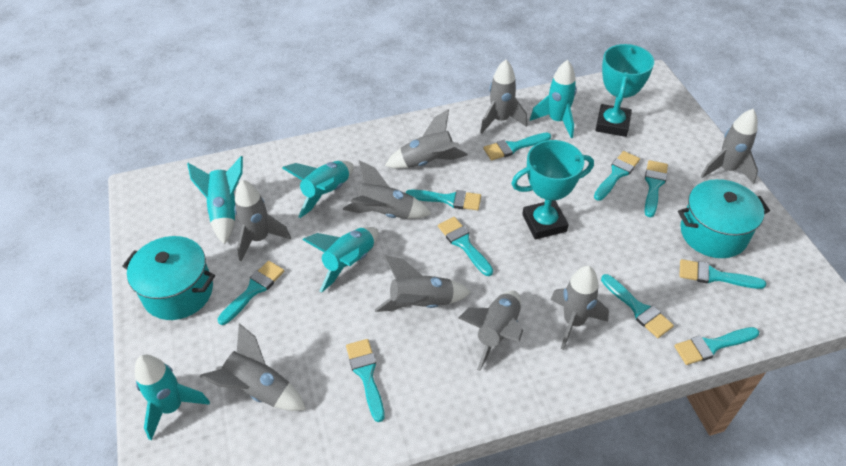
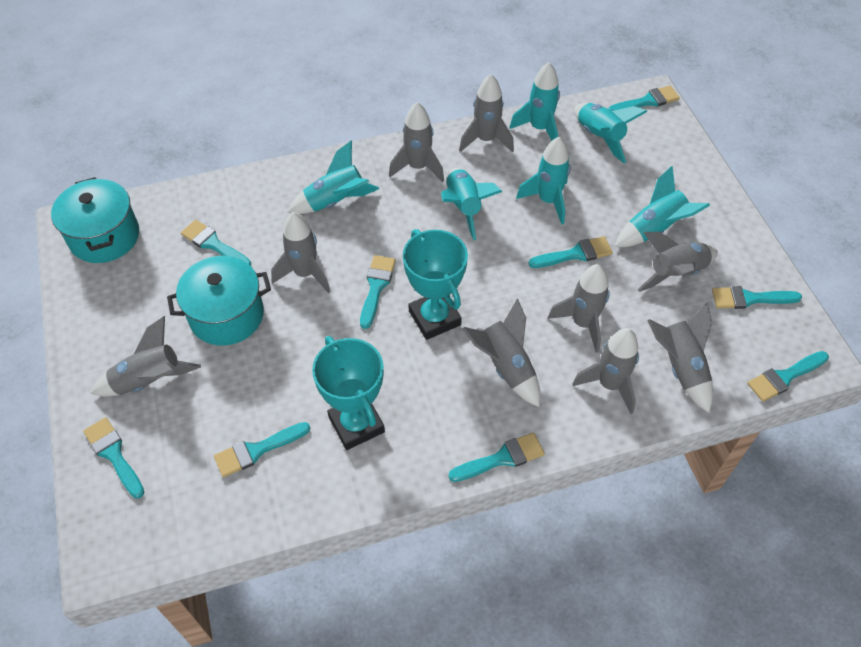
turquoise brush: 10 -> 9
turquoise rocket: 5 -> 6

